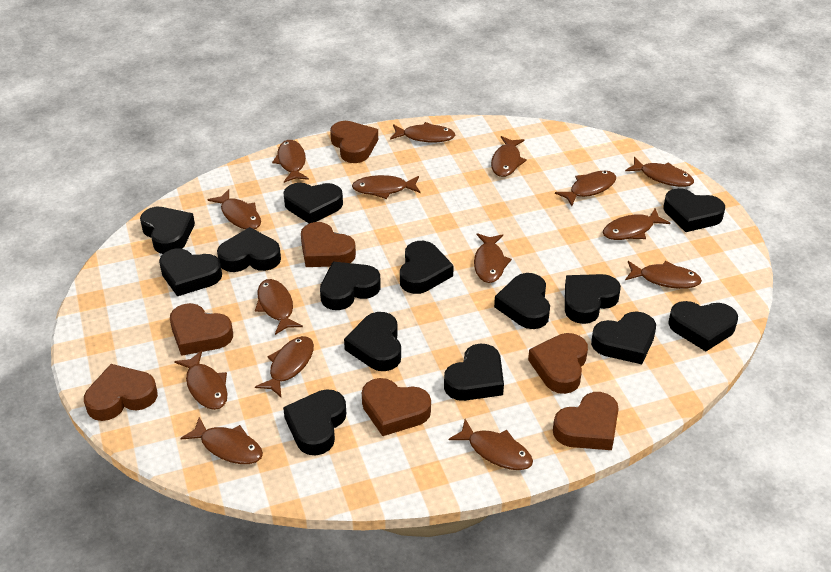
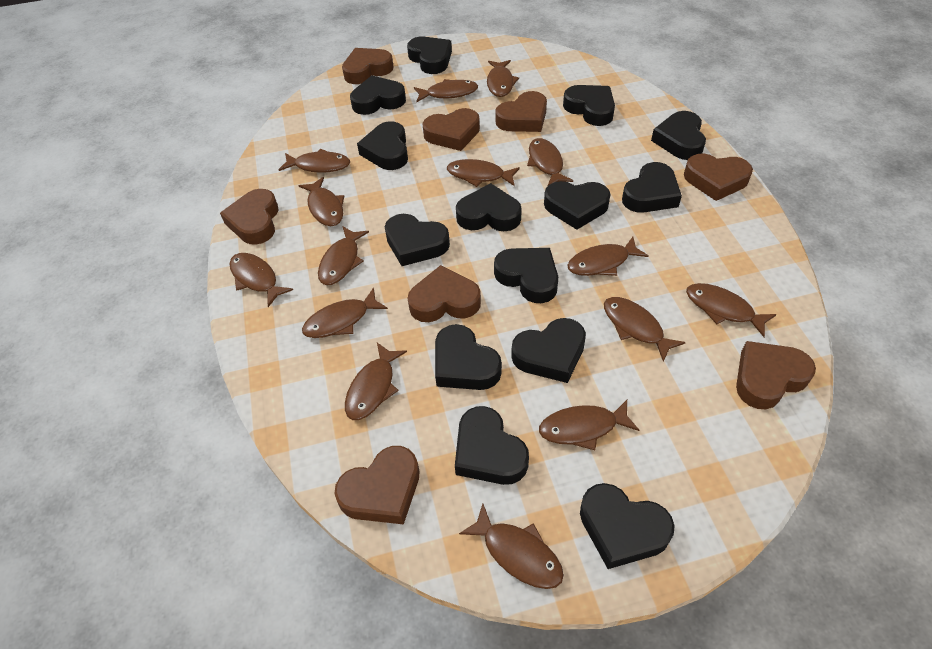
brown heart: 7 -> 8

